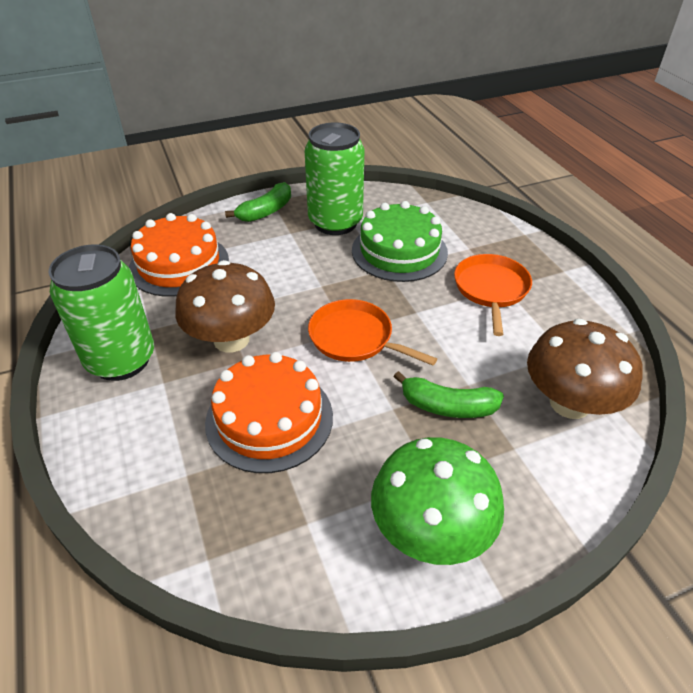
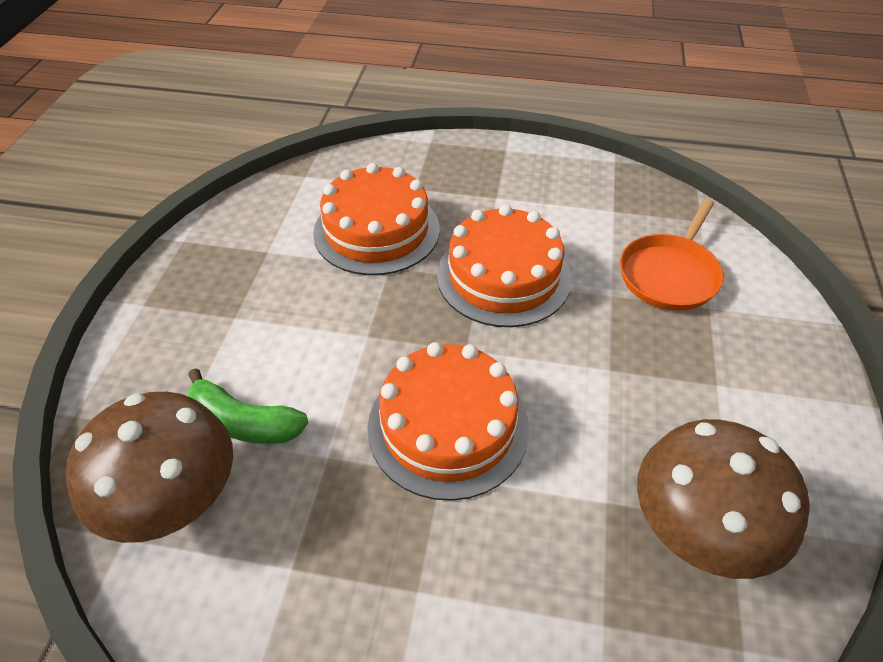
green banana: 2 -> 1
green cake: 1 -> 0
green can: 2 -> 0
green mushroom: 1 -> 0
orange cake: 2 -> 3
orange pan: 2 -> 1

